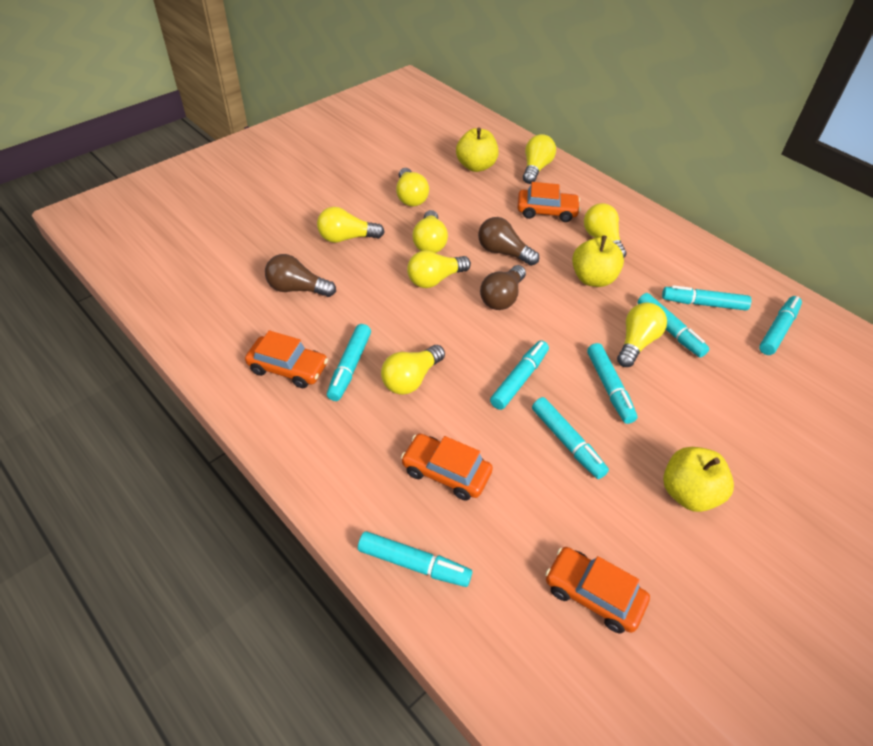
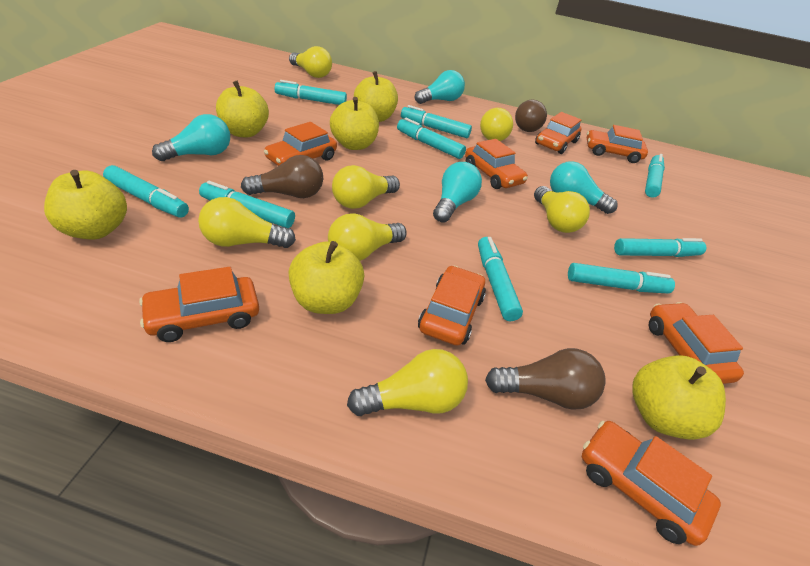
orange car: 4 -> 8
turquoise light bulb: 0 -> 4
turquoise marker: 8 -> 9
yellow apple: 3 -> 6
yellow light bulb: 8 -> 7

